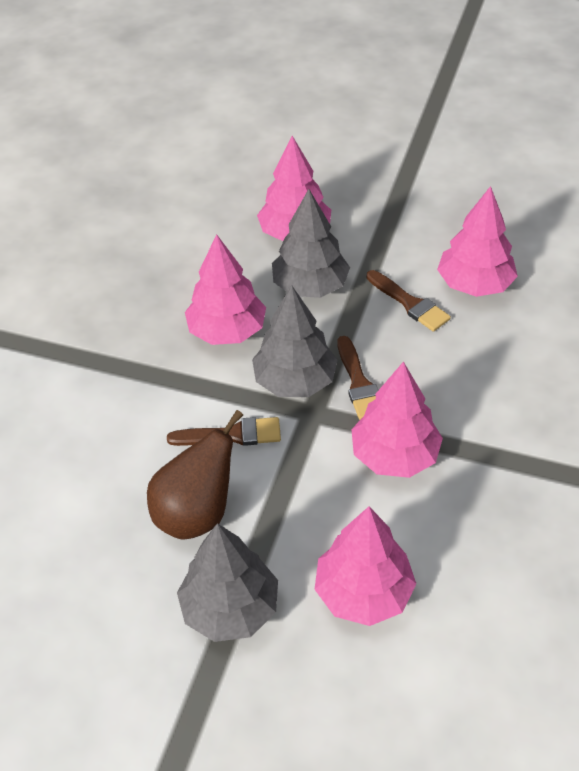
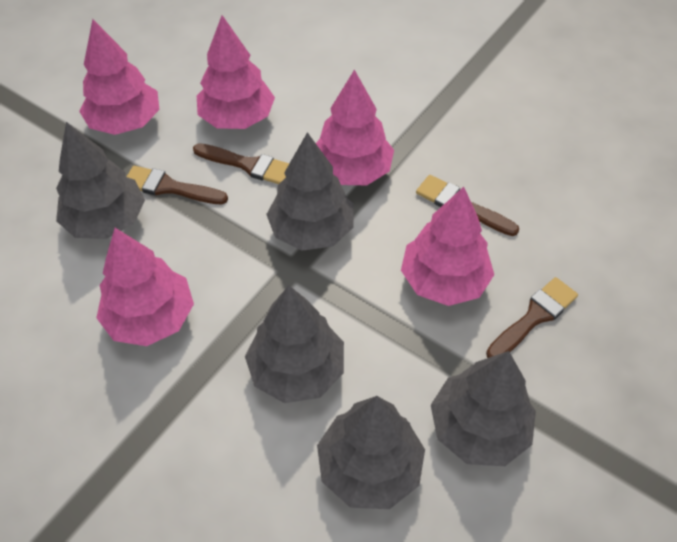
brown brush: 3 -> 4
brown pear: 1 -> 0
grey tree: 3 -> 5

